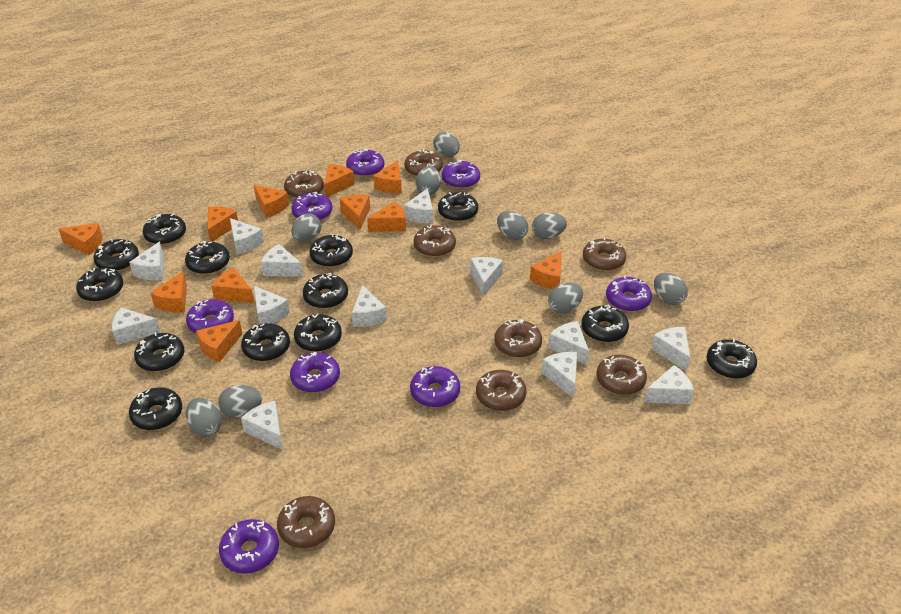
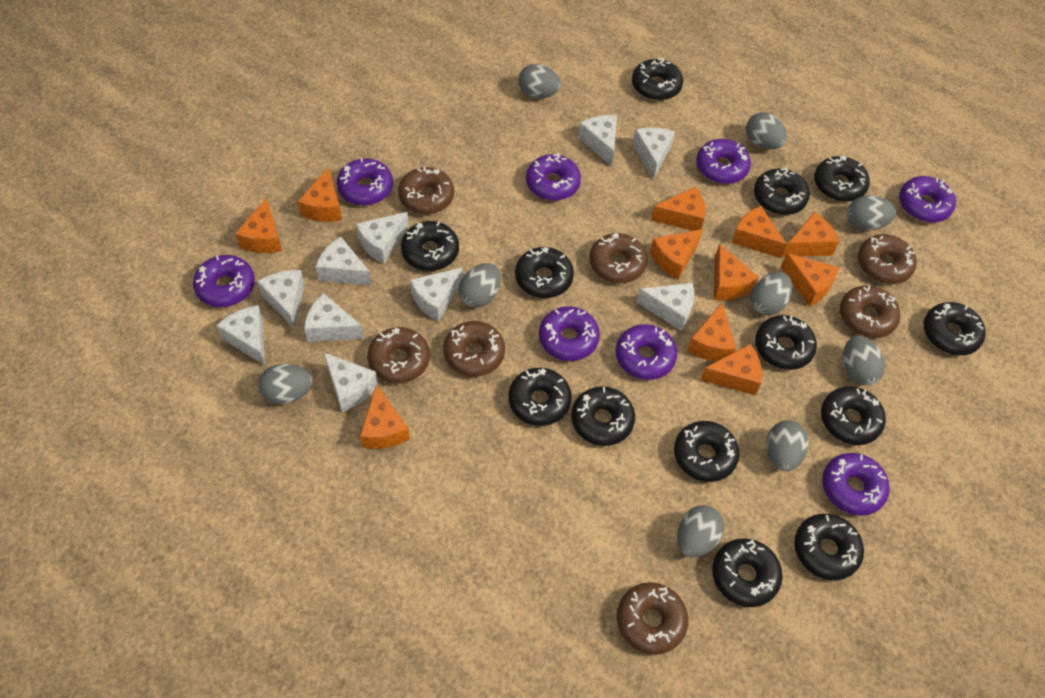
brown donut: 8 -> 7
white cheese: 13 -> 10

